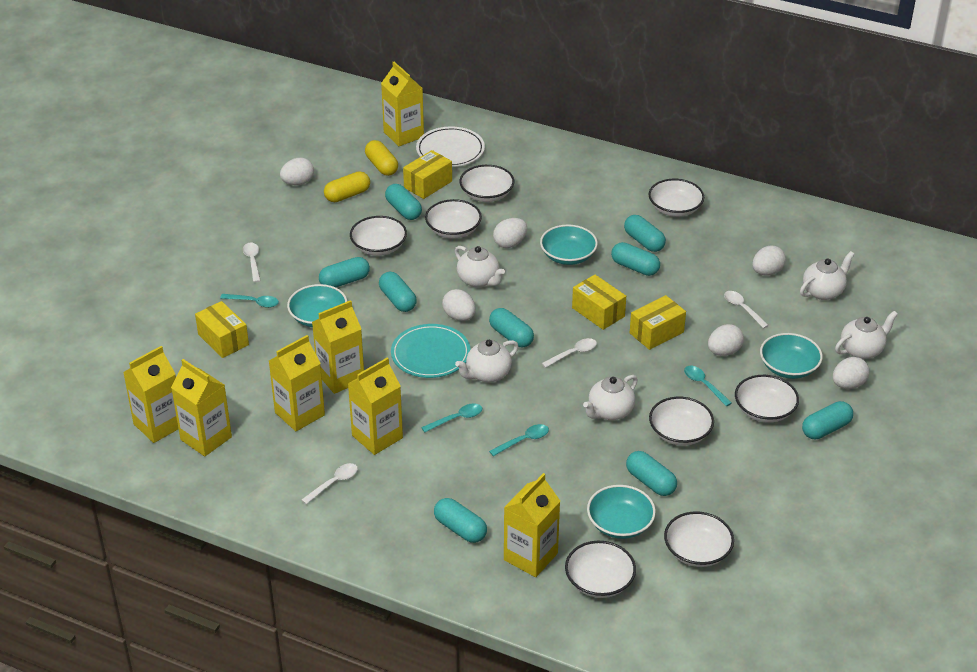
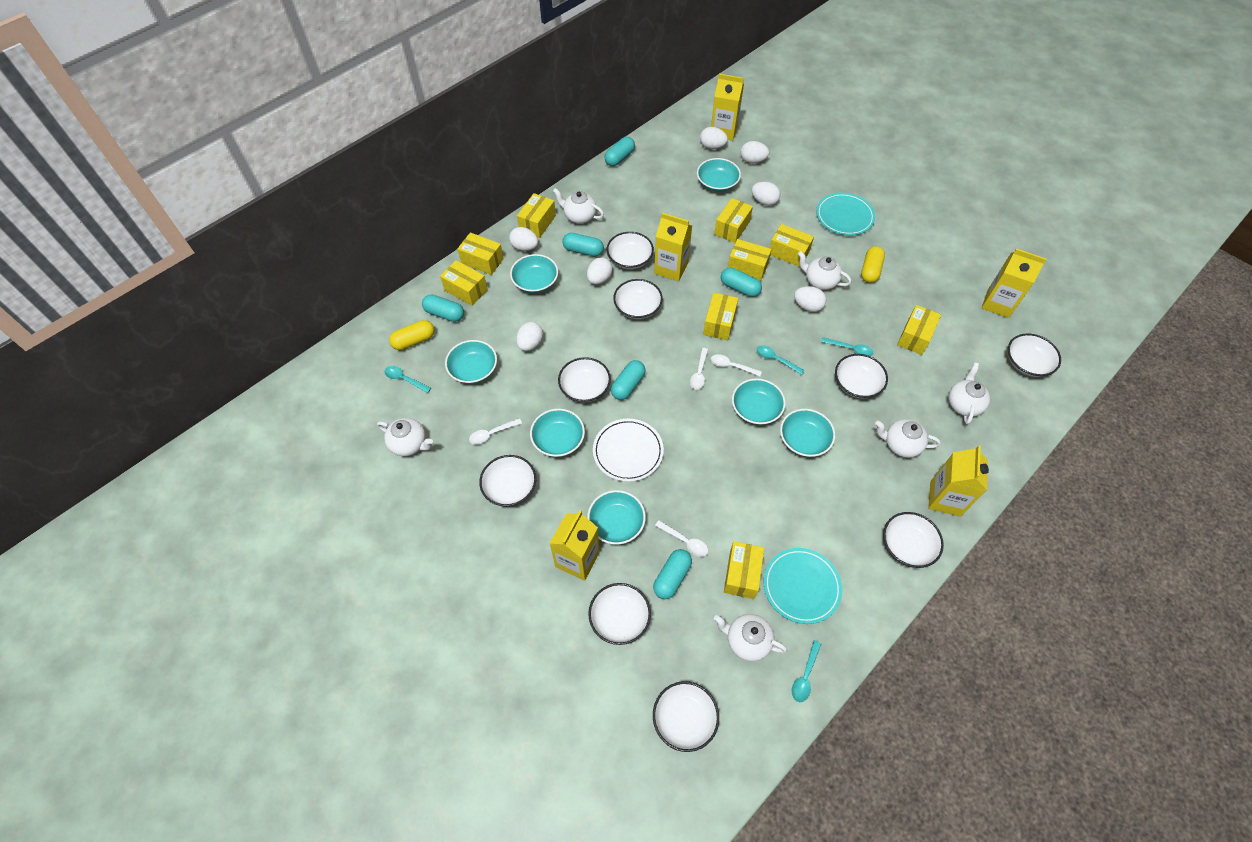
turquoise bowl: 4 -> 7
turquoise capsule: 9 -> 6
turquoise plate: 1 -> 2
white bowl: 8 -> 9
white egg: 6 -> 7
white teapot: 5 -> 6
yellow box: 4 -> 9
yellow carton: 7 -> 5

